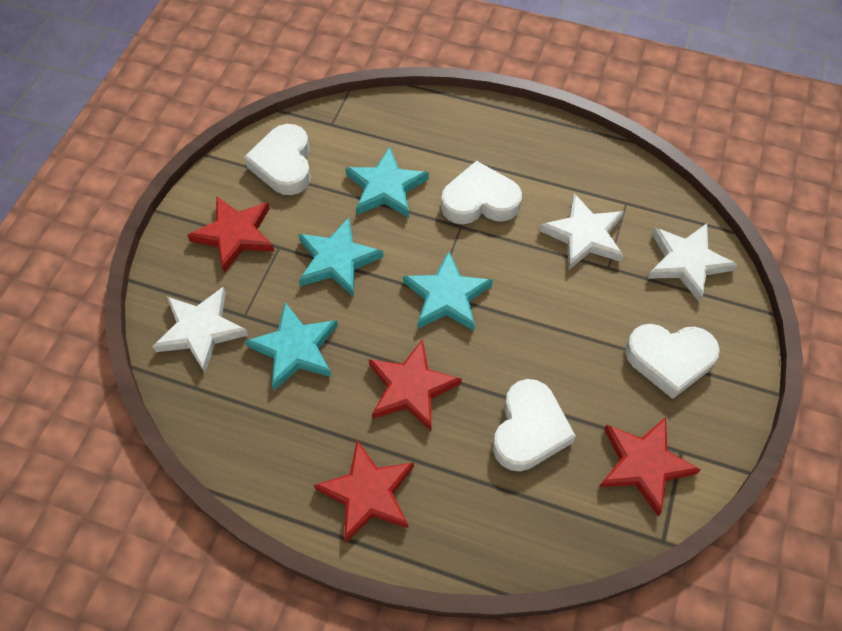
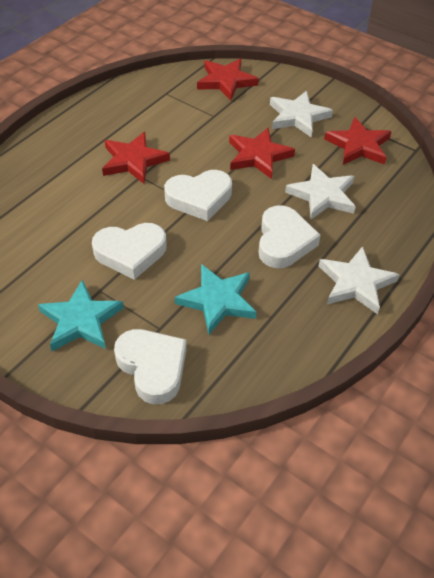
turquoise star: 4 -> 2

